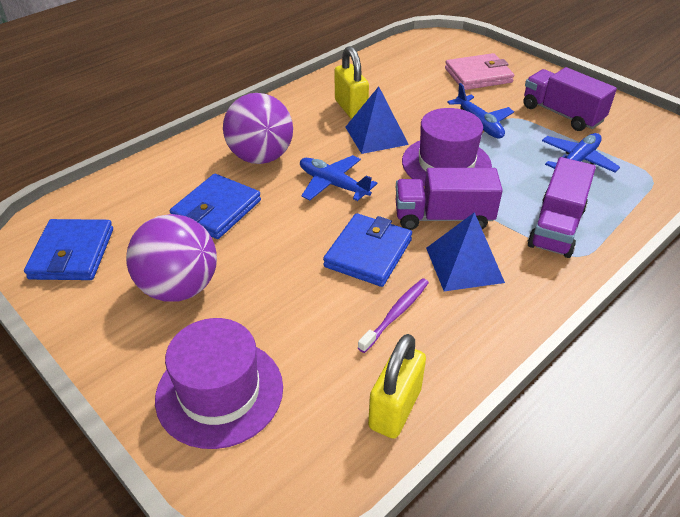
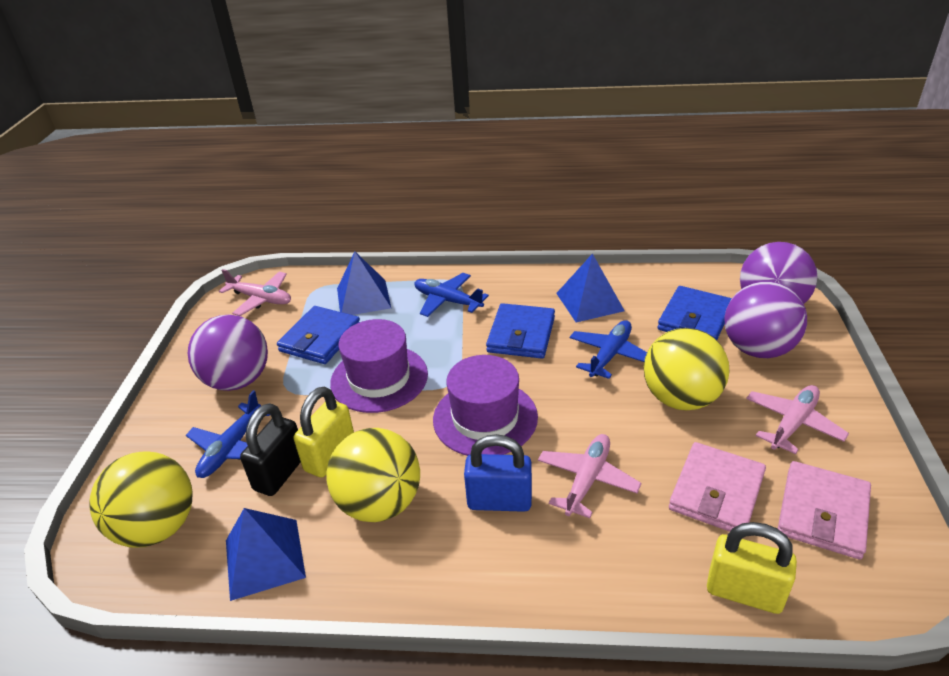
black padlock: 0 -> 1
blue padlock: 0 -> 1
blue pyramid: 2 -> 3
pink plane: 0 -> 3
pink wallet: 1 -> 2
purple ball: 2 -> 3
purple toothbrush: 1 -> 0
purple truck: 3 -> 0
yellow ball: 0 -> 3

